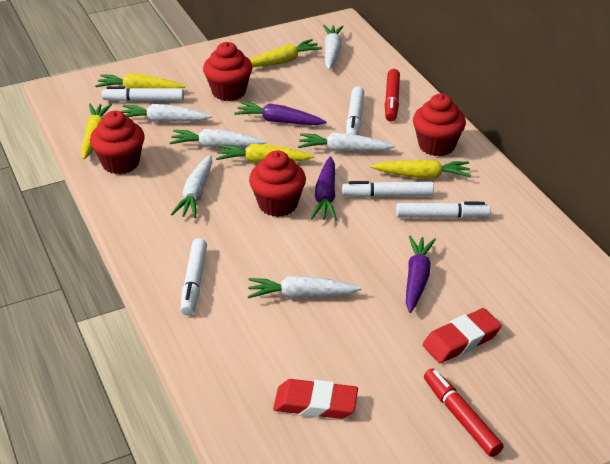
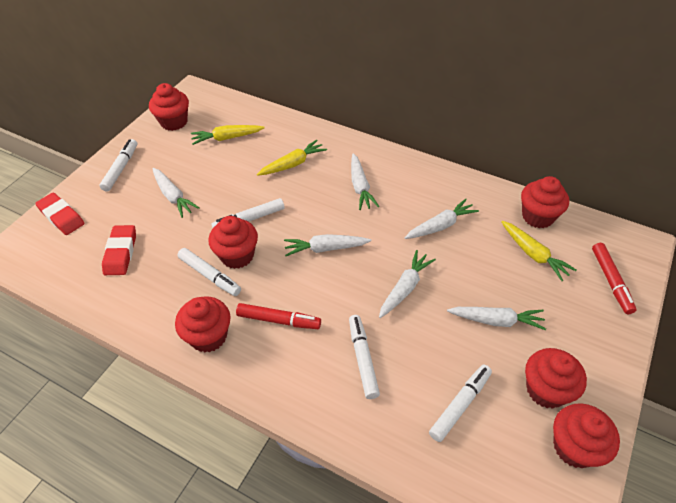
purple carrot: 3 -> 0
red cupcake: 4 -> 6
yellow carrot: 5 -> 3

